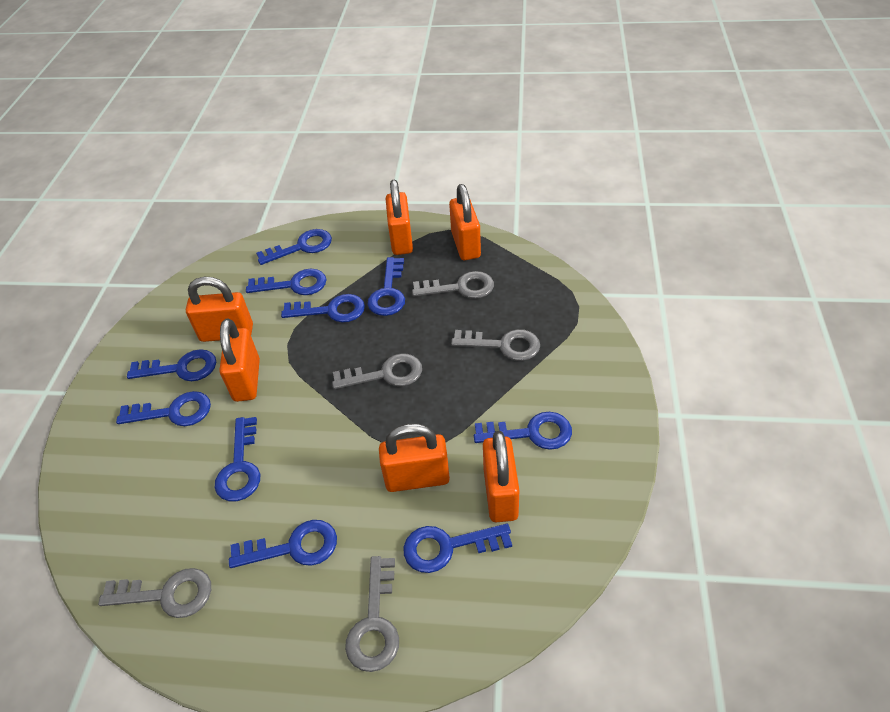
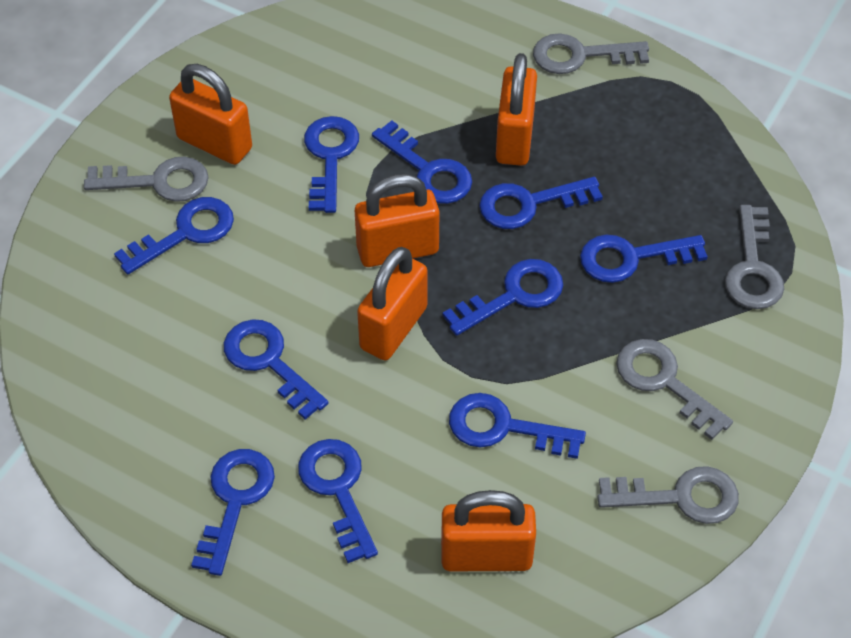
orange padlock: 6 -> 5

